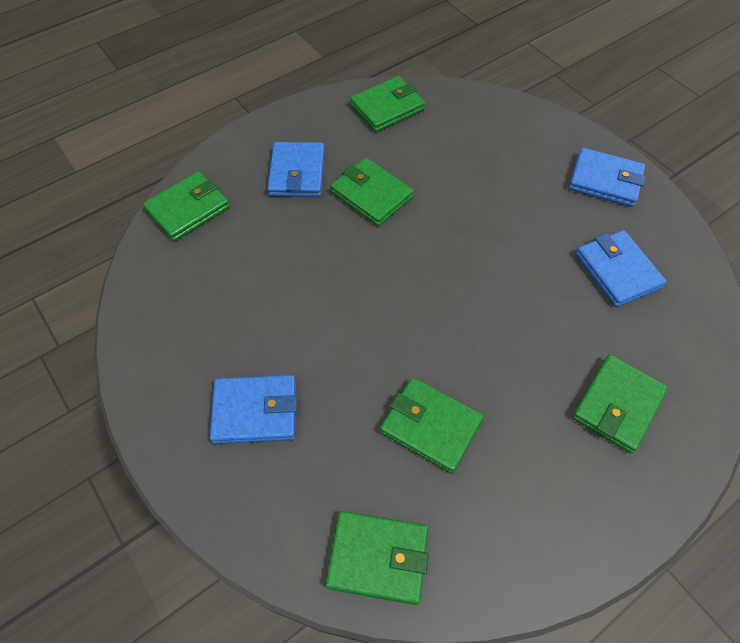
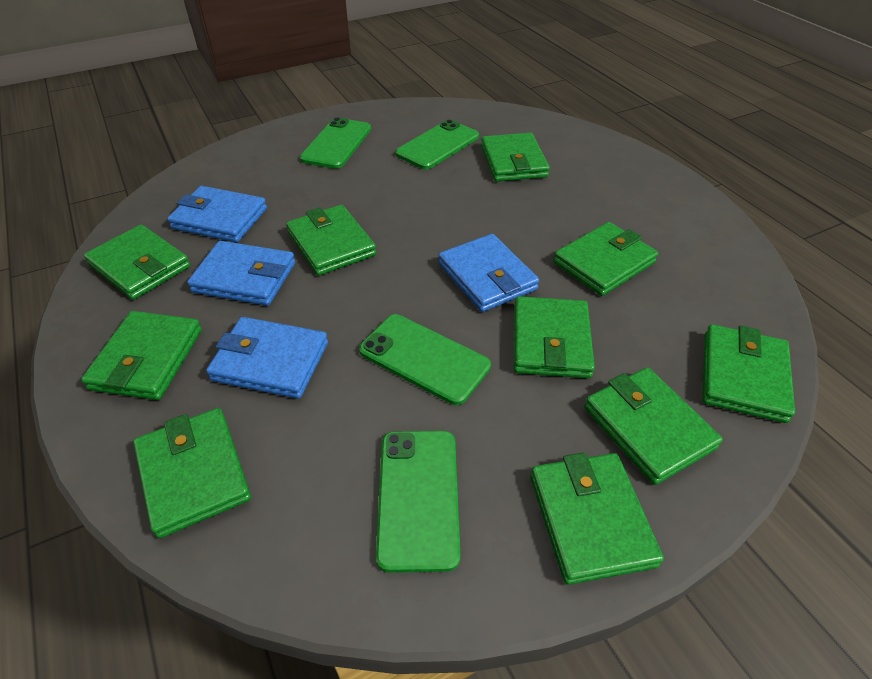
green phone: 0 -> 4
green wallet: 6 -> 10

